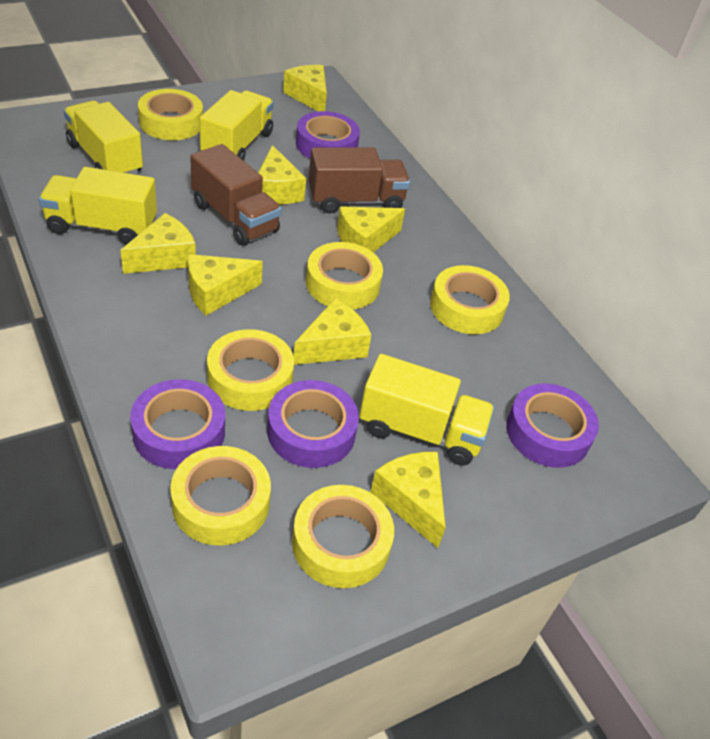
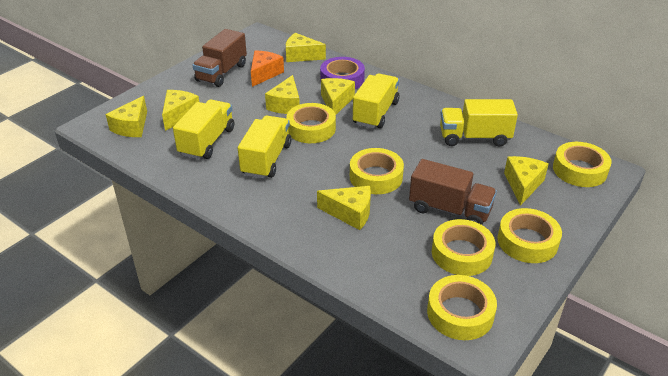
orange cheese: 0 -> 1
purple tape: 4 -> 1

